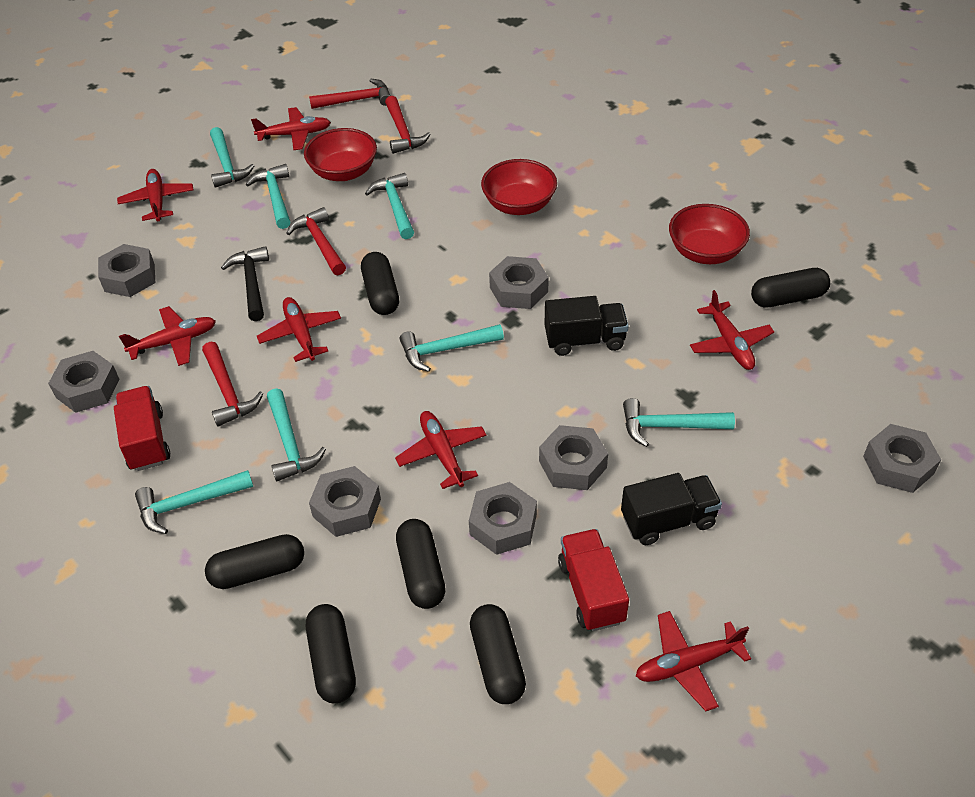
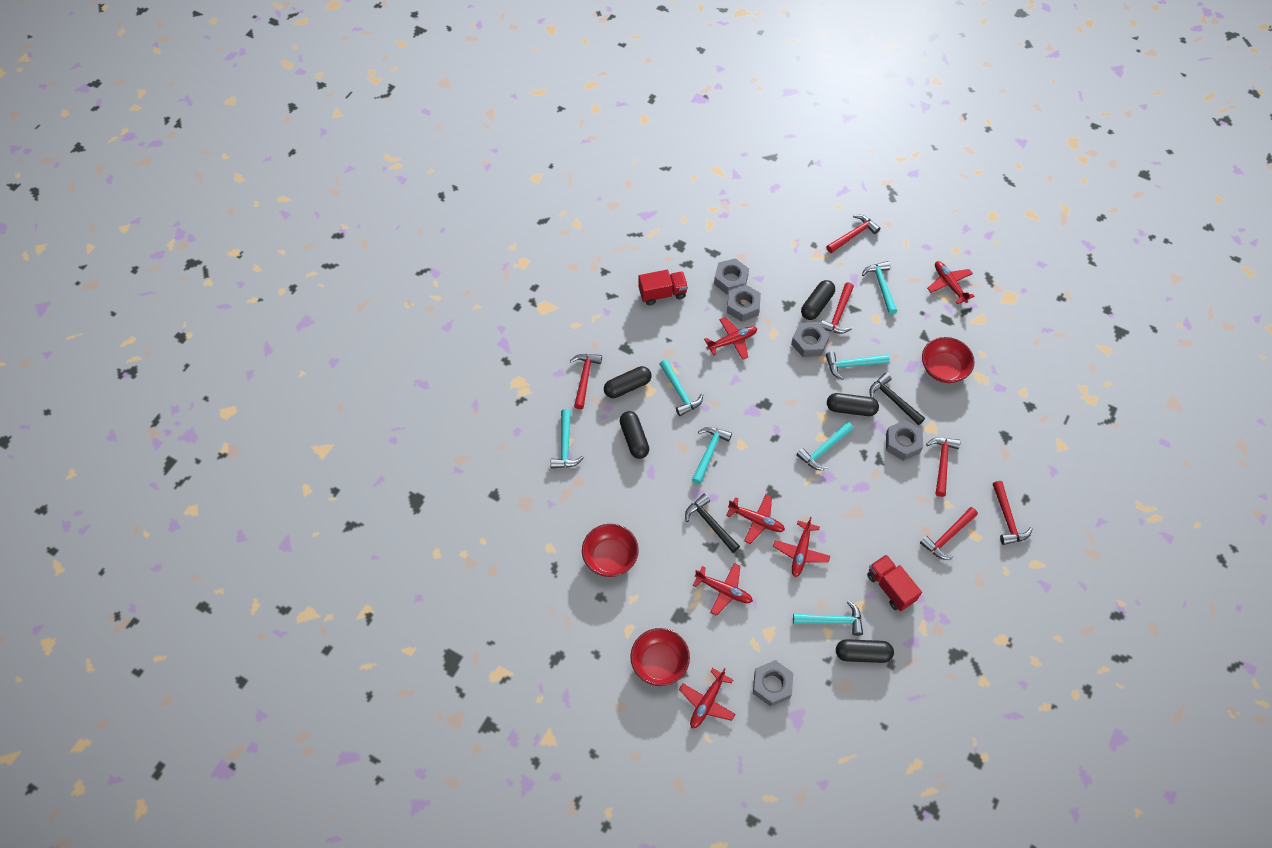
black capsule: 6 -> 5
black hammer: 1 -> 2
black truck: 2 -> 0
grey nut: 7 -> 5
red hammer: 4 -> 6
red plane: 7 -> 6

